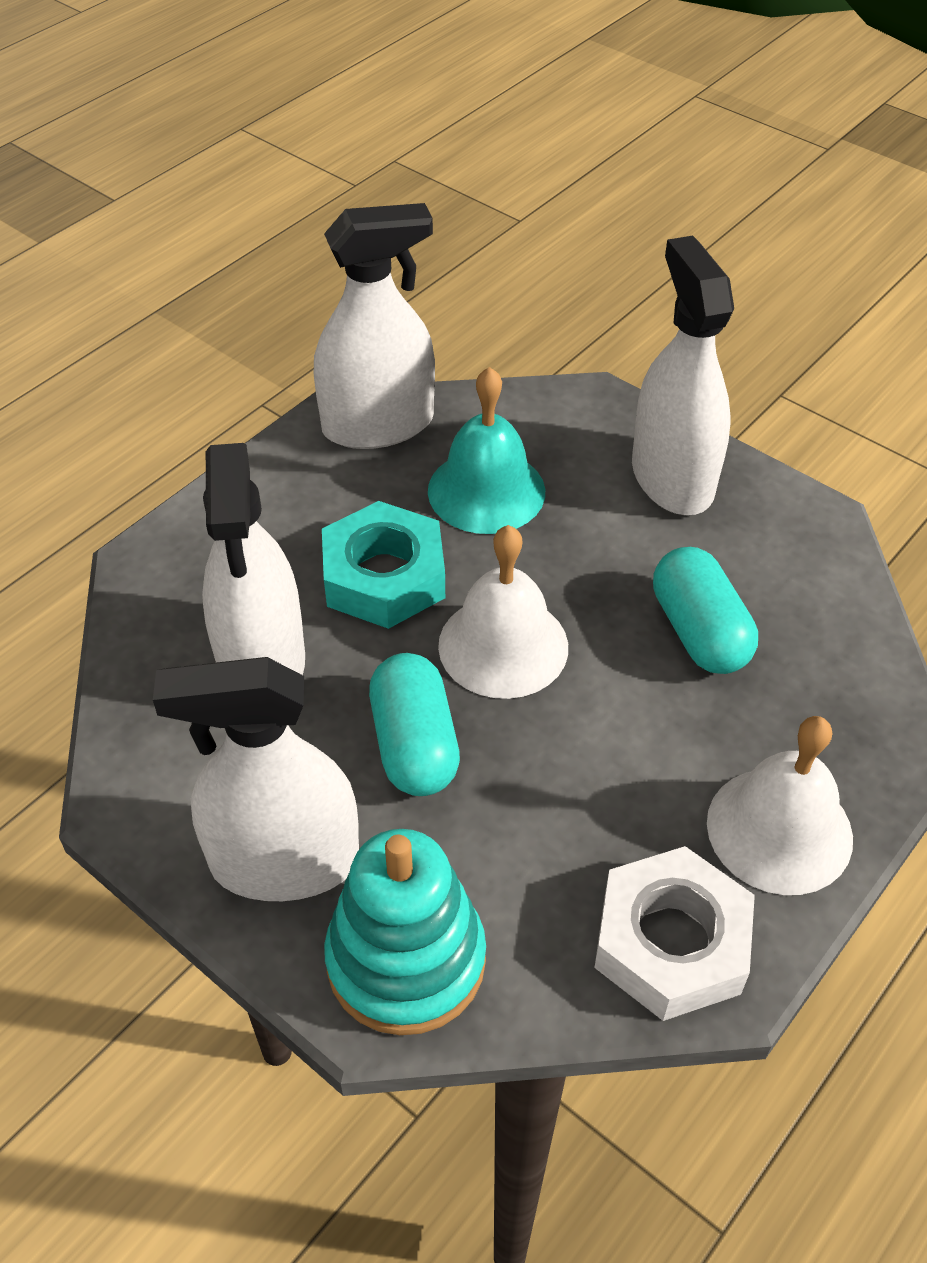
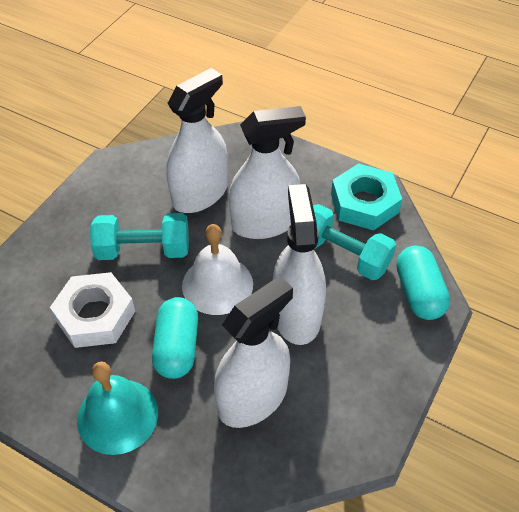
turquoise dumbbell: 0 -> 2
turquoise stacking toy: 1 -> 0
white bell: 2 -> 1

